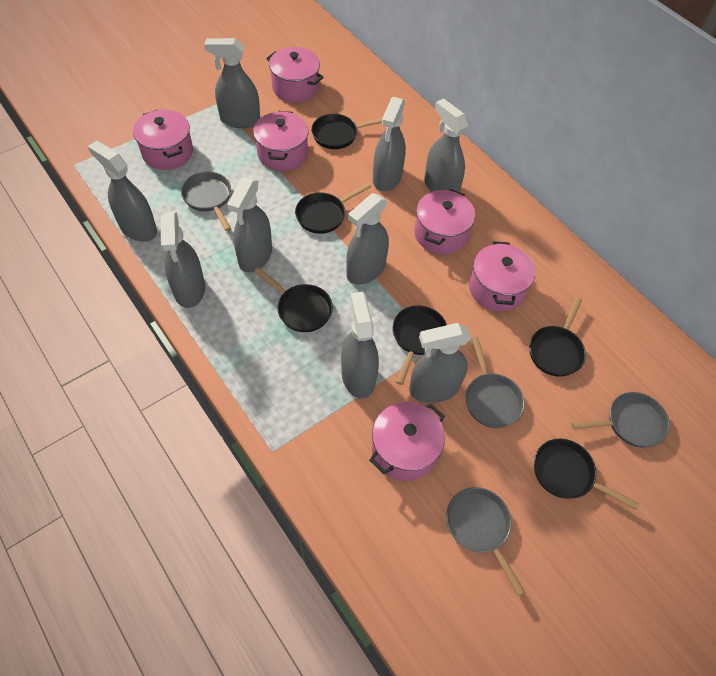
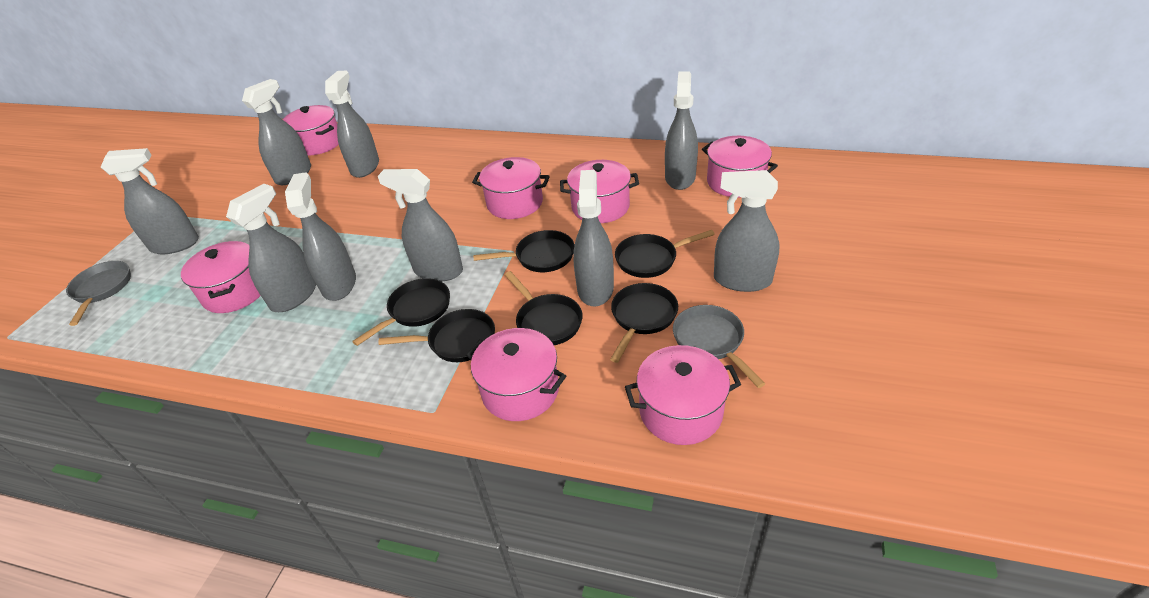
grey pan: 4 -> 2
pink pot: 6 -> 7

